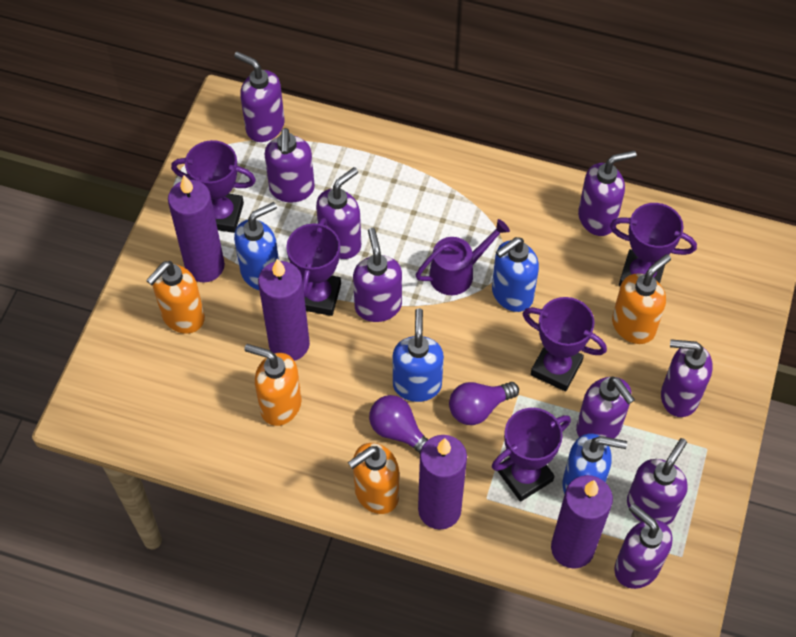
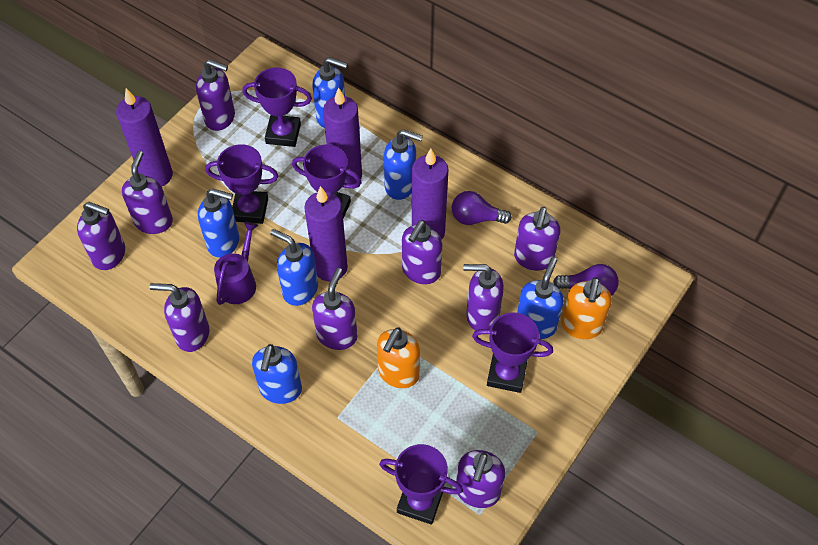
blue soap dispenser: 4 -> 6
orange soap dispenser: 4 -> 2

